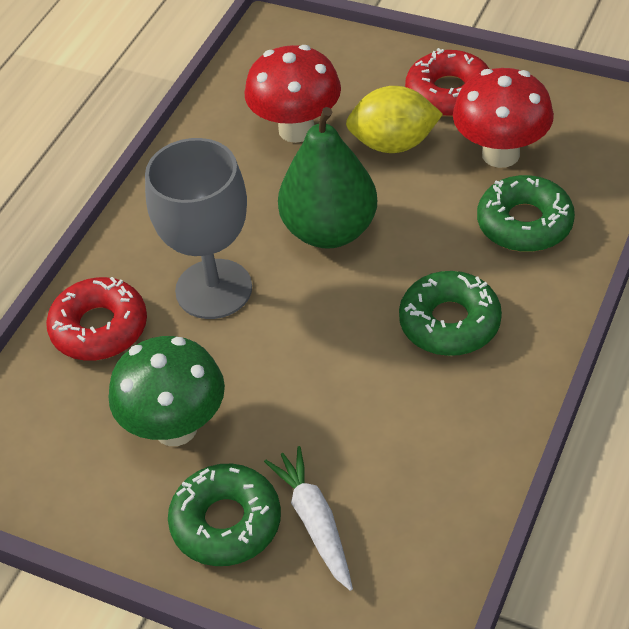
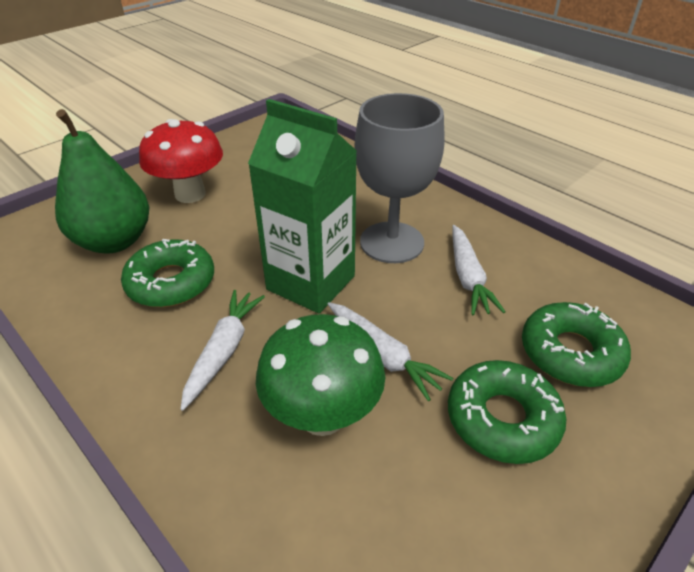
green carton: 0 -> 1
red donut: 2 -> 0
red mushroom: 2 -> 1
white carrot: 1 -> 3
yellow lemon: 1 -> 0

